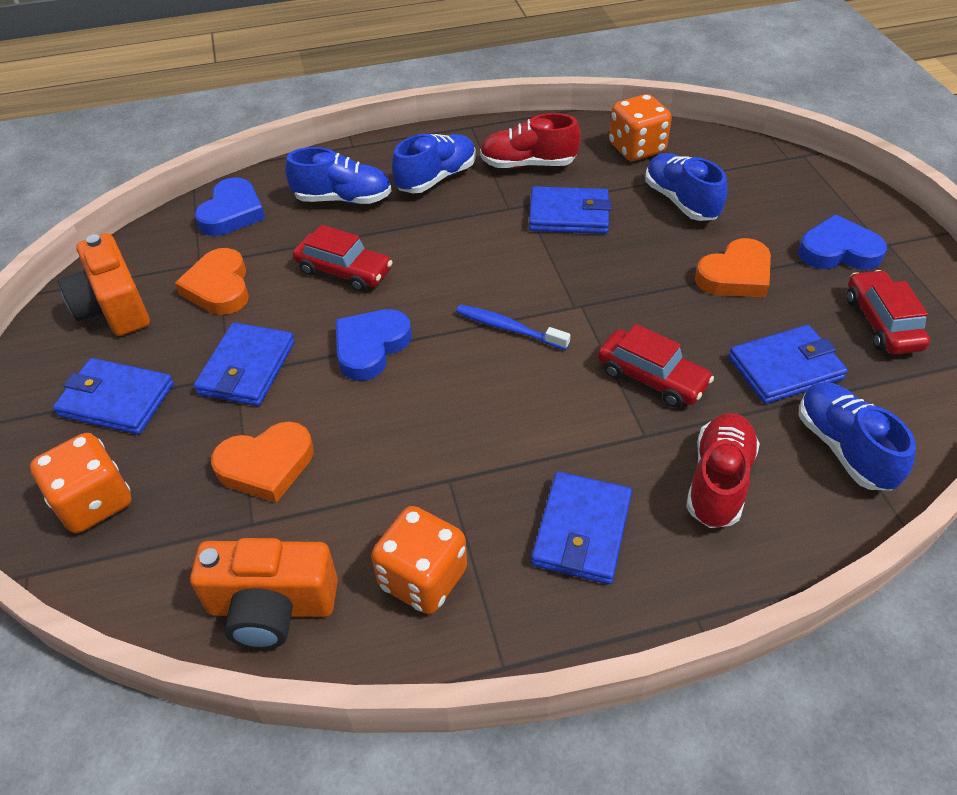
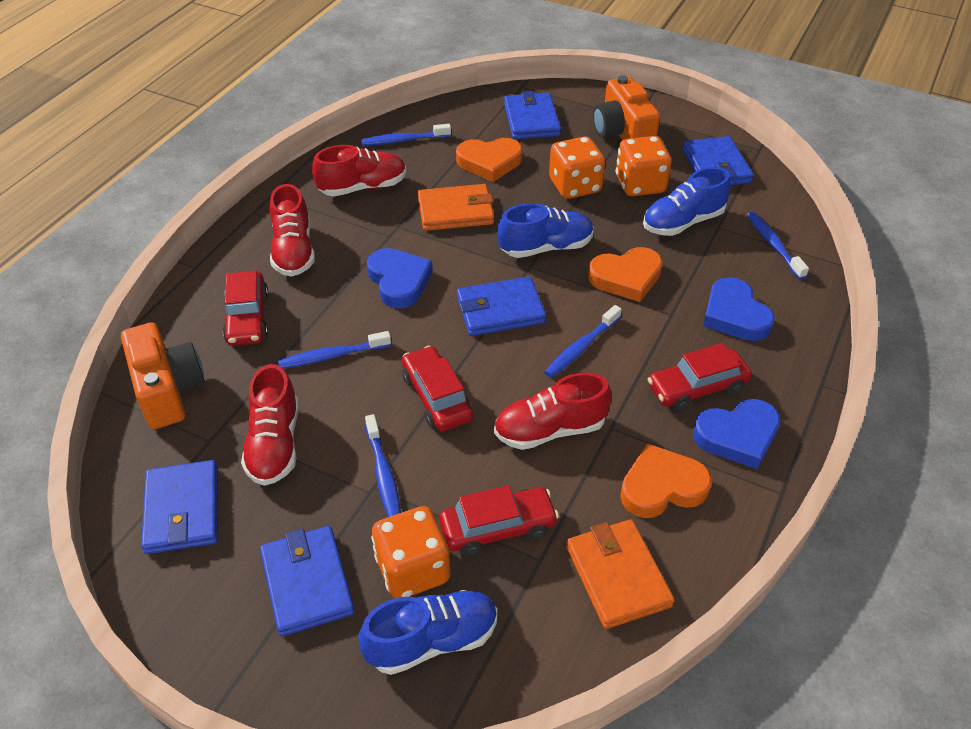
blue shoe: 4 -> 3
blue toothbrush: 1 -> 5
orange wallet: 0 -> 2
red car: 3 -> 4
red shoe: 2 -> 4

